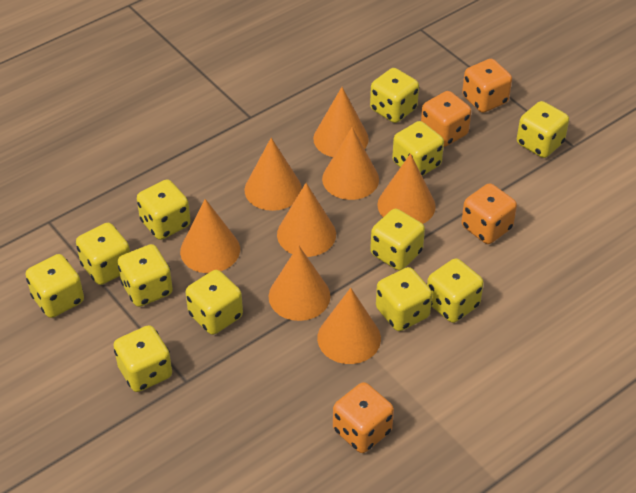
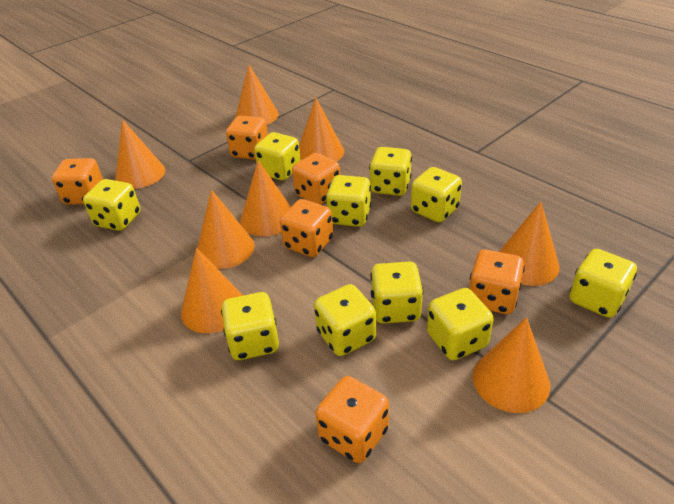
orange dice: 4 -> 6
yellow dice: 12 -> 10

